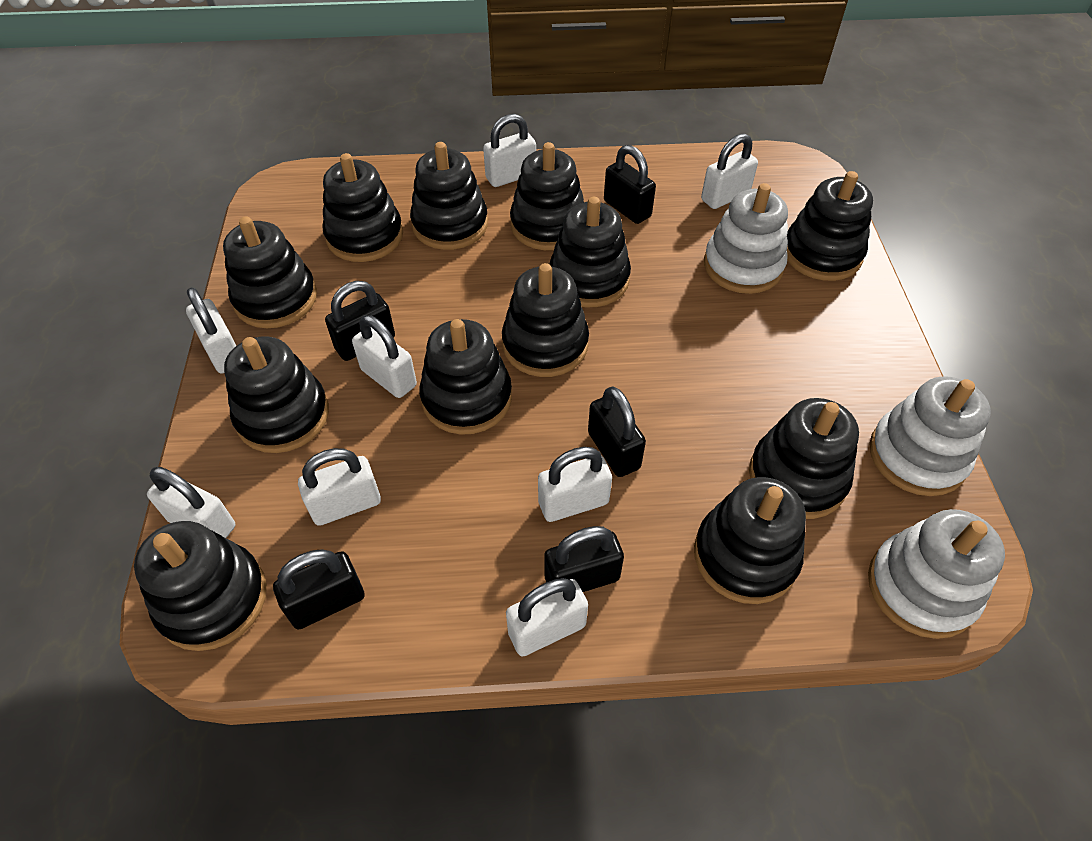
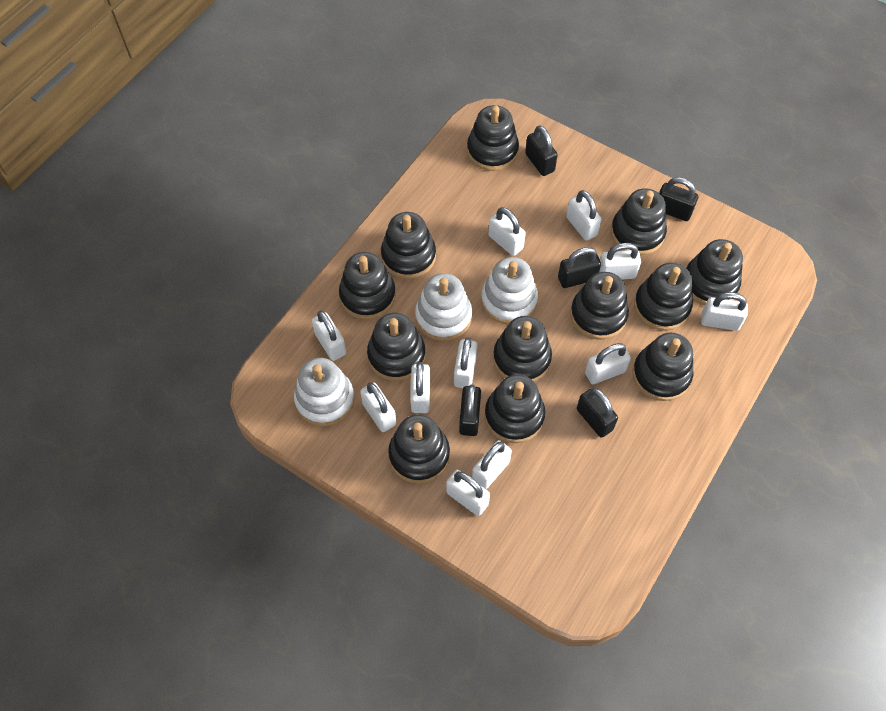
white padlock: 8 -> 11

